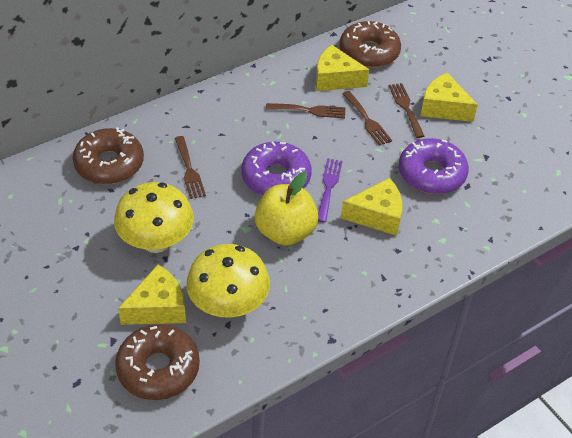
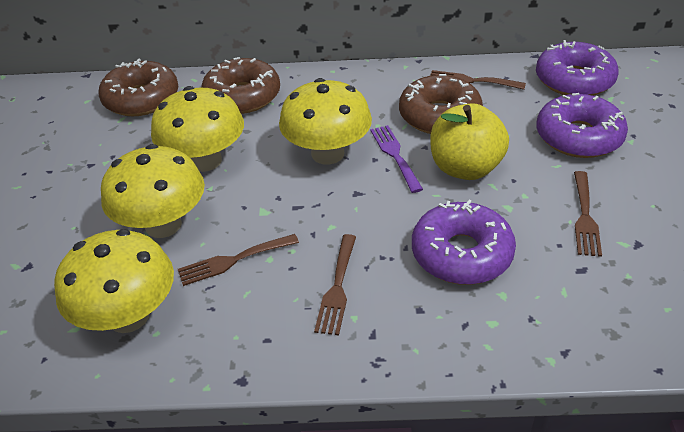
purple donut: 2 -> 3
yellow cheese: 4 -> 0
yellow mushroom: 2 -> 4

